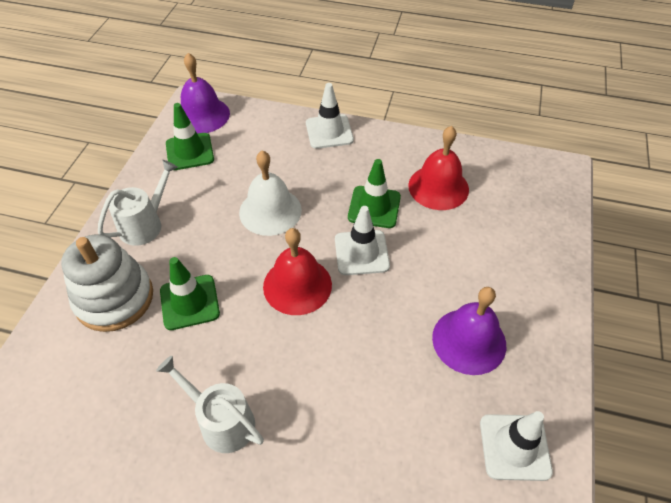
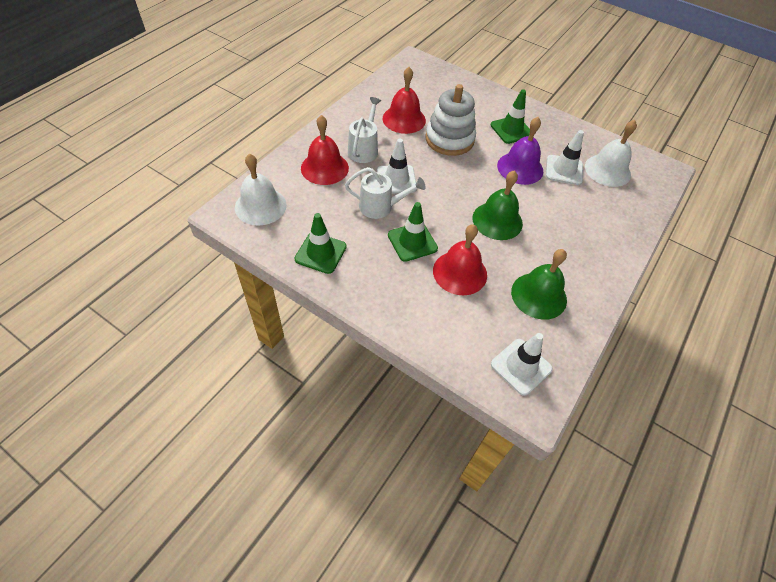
green bell: 0 -> 2
purple bell: 2 -> 1
red bell: 2 -> 3
white bell: 1 -> 2

